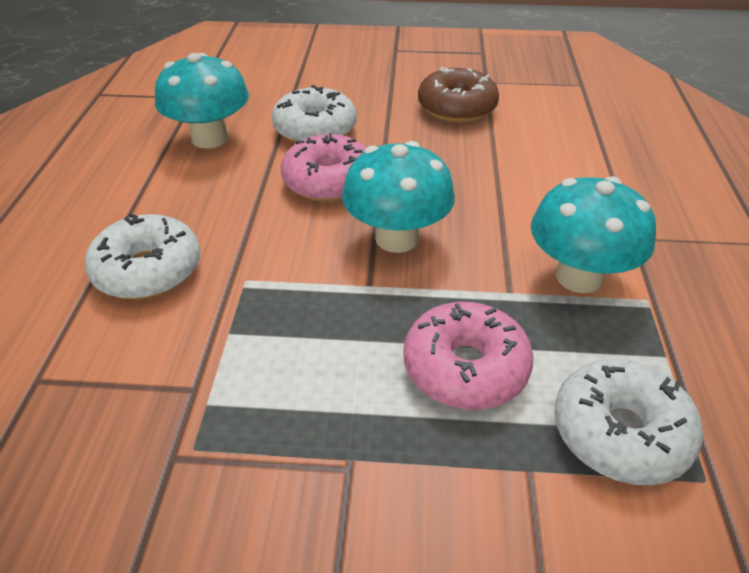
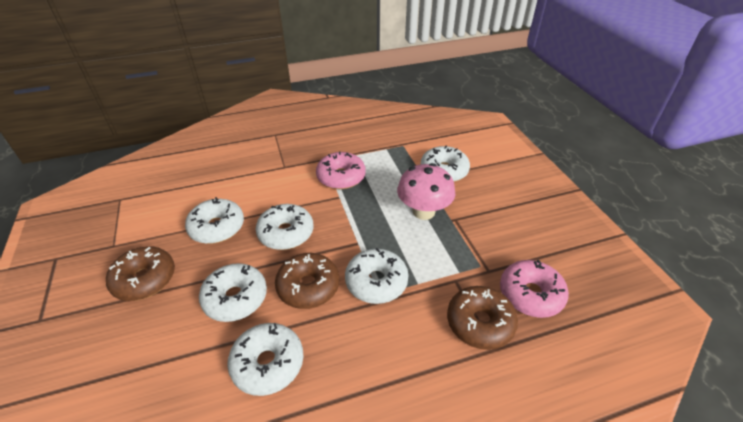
brown donut: 1 -> 3
pink mushroom: 0 -> 1
turquoise mushroom: 3 -> 0
white donut: 3 -> 6

